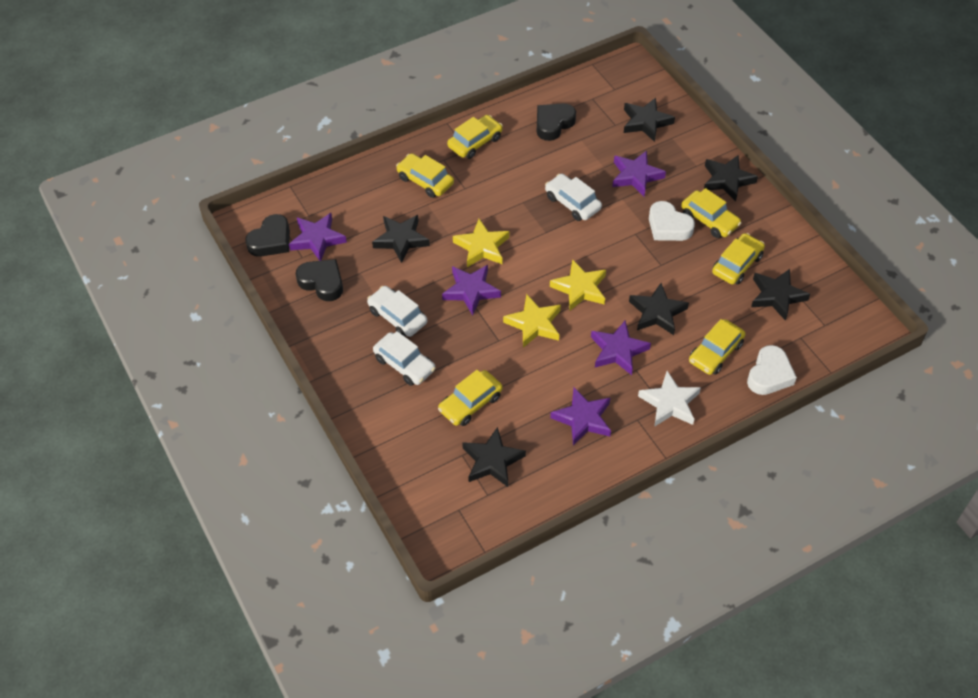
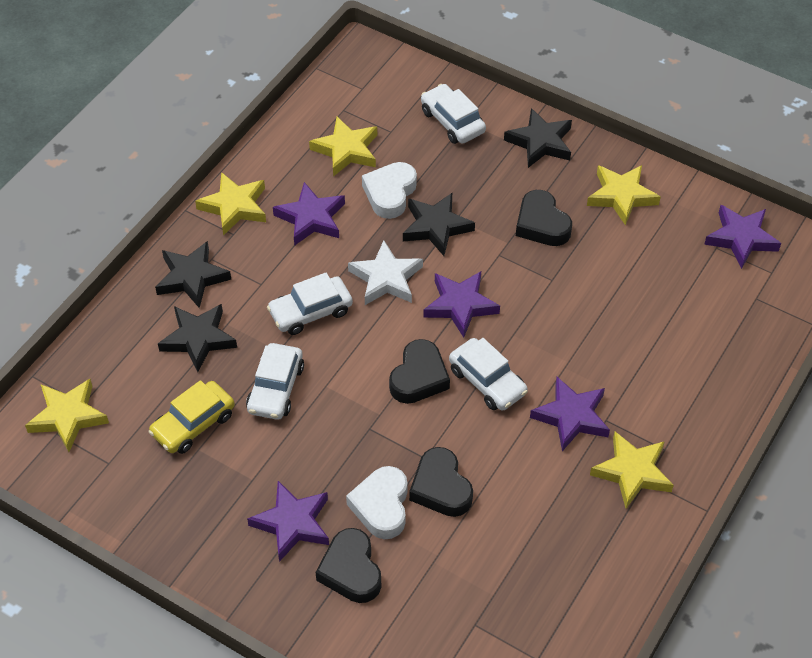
black heart: 3 -> 4
black star: 6 -> 4
white car: 3 -> 4
yellow car: 6 -> 1
yellow star: 3 -> 5

